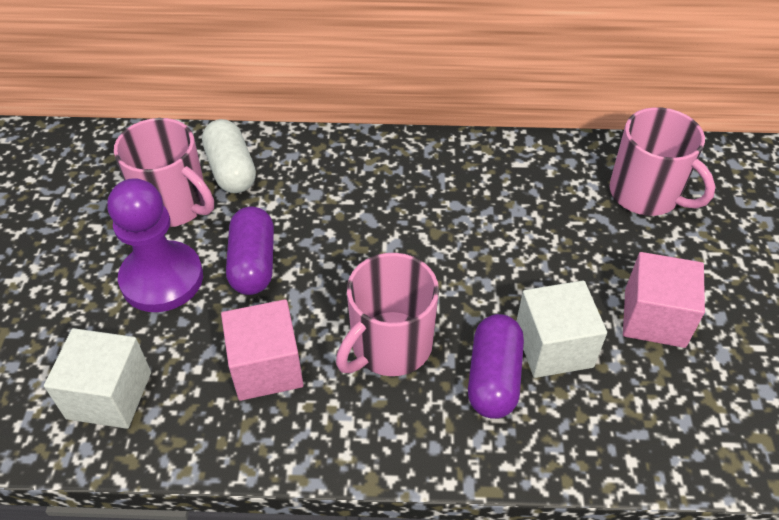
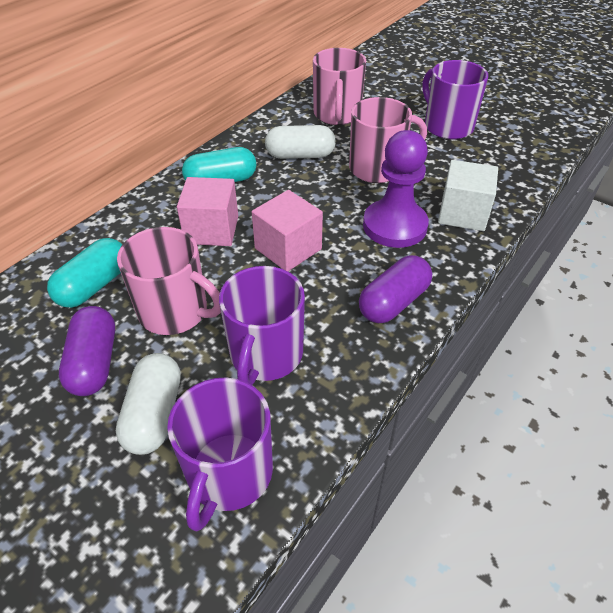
purple mug: 0 -> 3
turquoise capsule: 0 -> 2
white capsule: 1 -> 2
white cube: 2 -> 1

